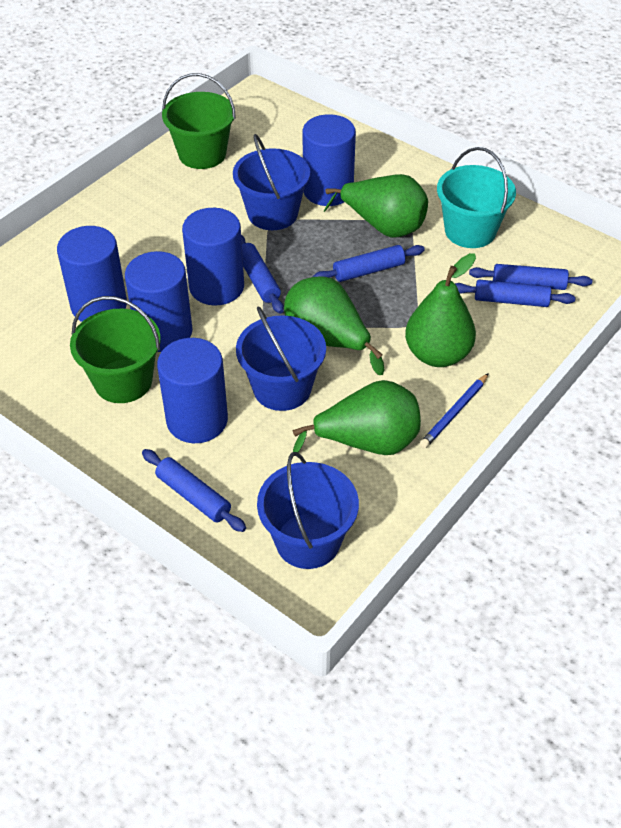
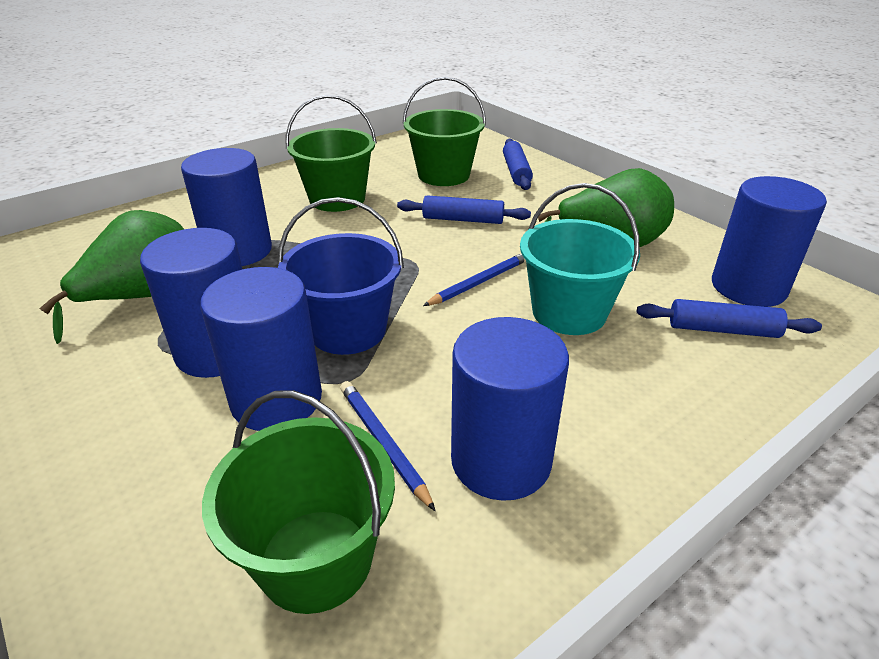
blue bucket: 3 -> 1
blue pencil: 1 -> 2
blue rolling pin: 5 -> 3
green bucket: 2 -> 3
green pear: 4 -> 2

